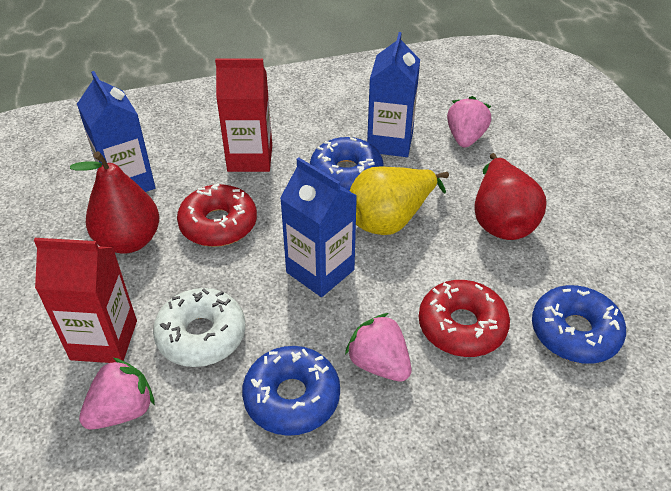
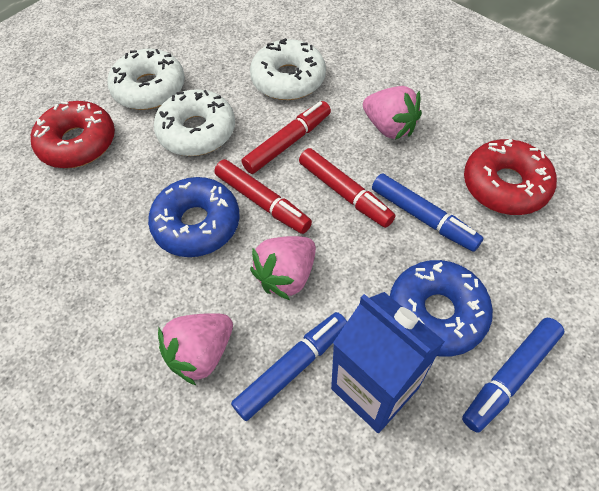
blue carton: 3 -> 1
blue donut: 3 -> 2
blue marker: 0 -> 3
red carton: 2 -> 0
red marker: 0 -> 3
red pear: 2 -> 0
white donut: 1 -> 3
yellow pear: 1 -> 0

